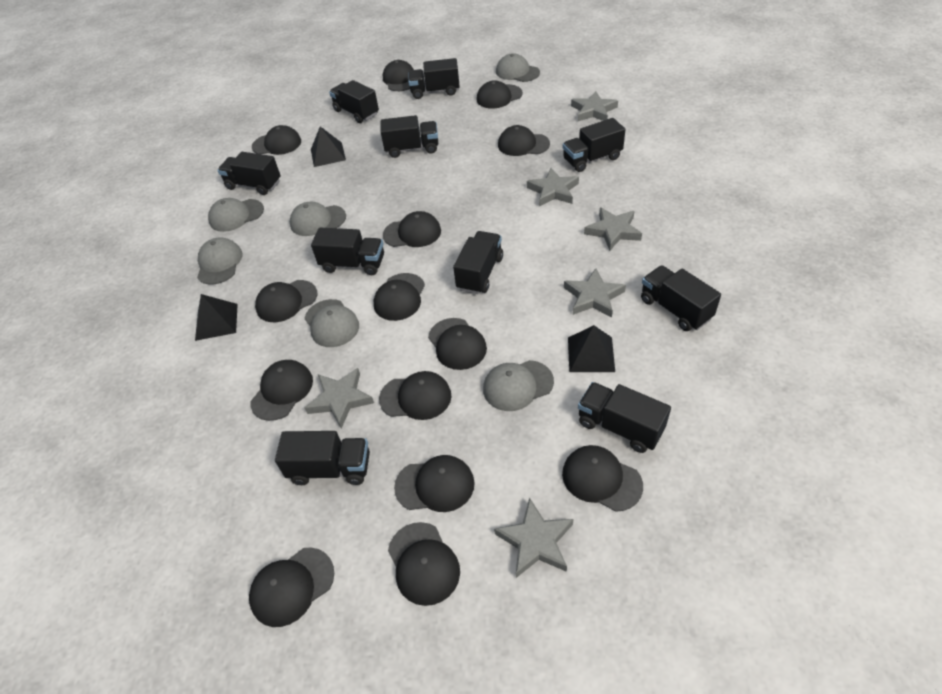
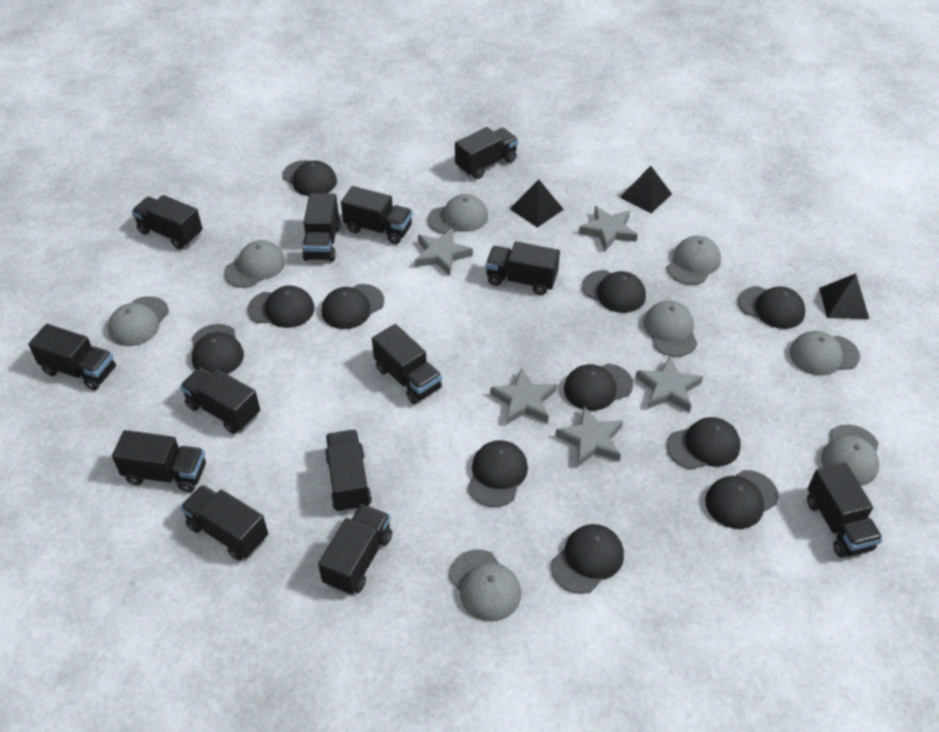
black cap: 14 -> 11
black truck: 10 -> 13
grey cap: 6 -> 8
grey star: 6 -> 5

